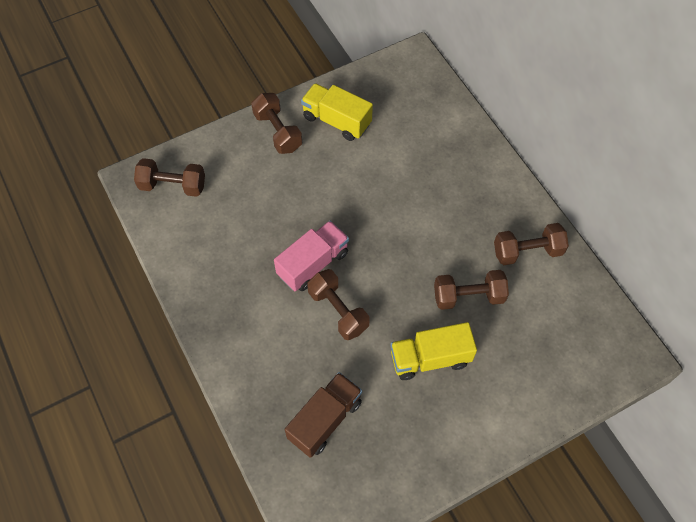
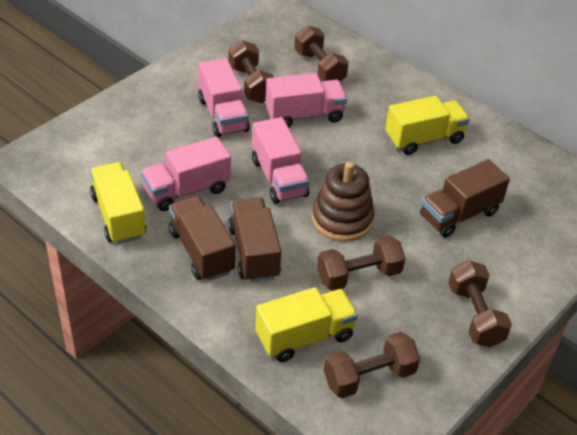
brown stacking toy: 0 -> 1
brown truck: 1 -> 3
pink truck: 1 -> 4
yellow truck: 2 -> 3

